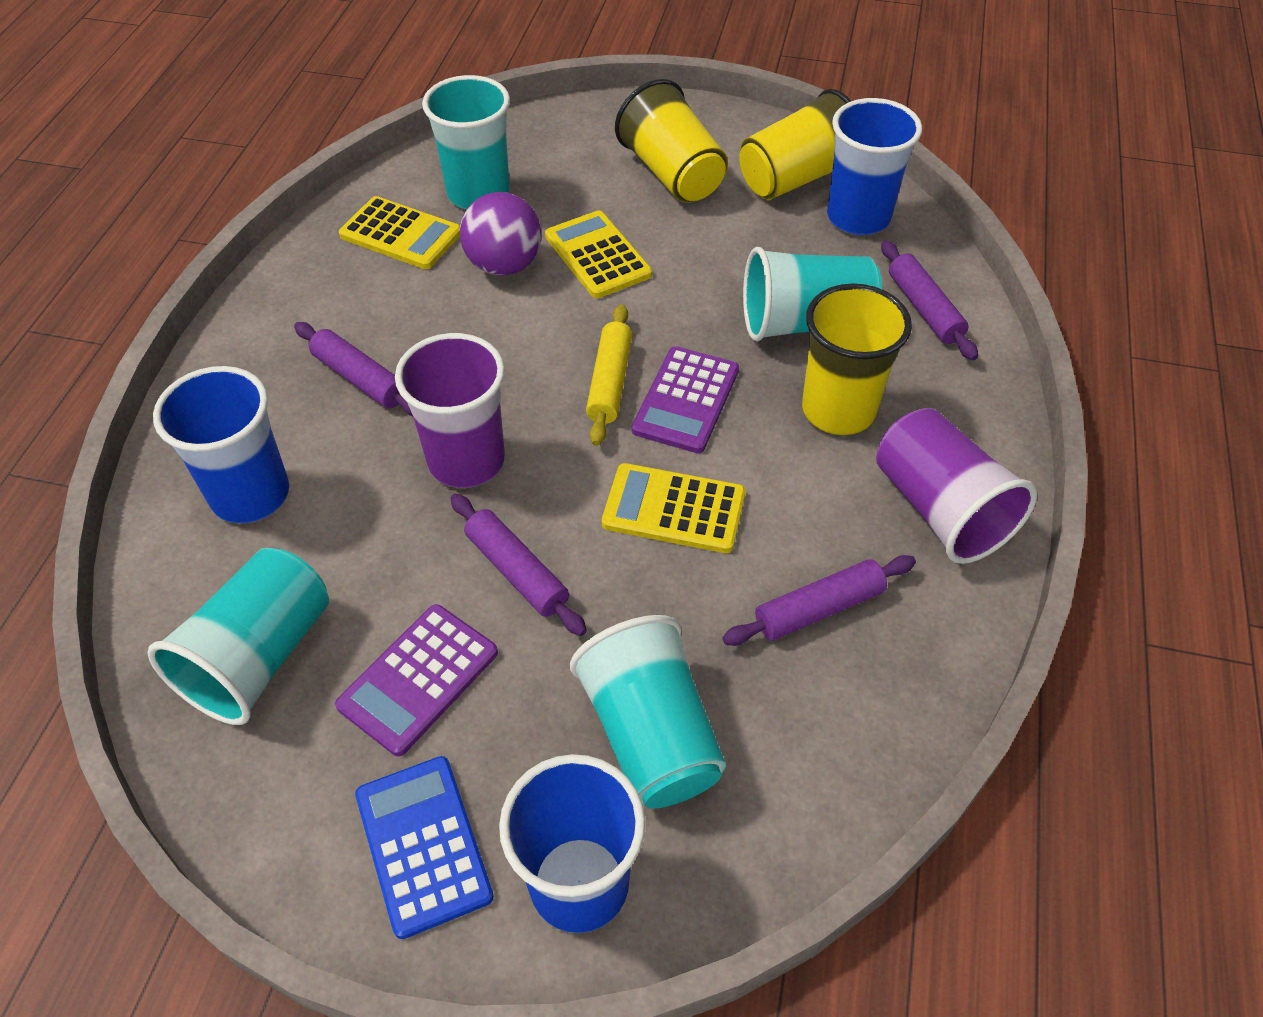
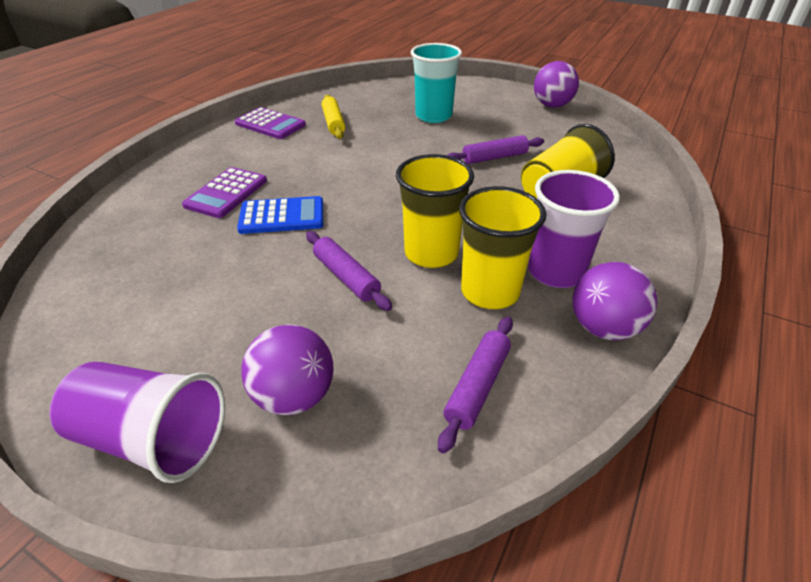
blue cup: 3 -> 0
purple ball: 1 -> 3
purple rolling pin: 4 -> 3
turquoise cup: 4 -> 1
yellow calculator: 3 -> 0

